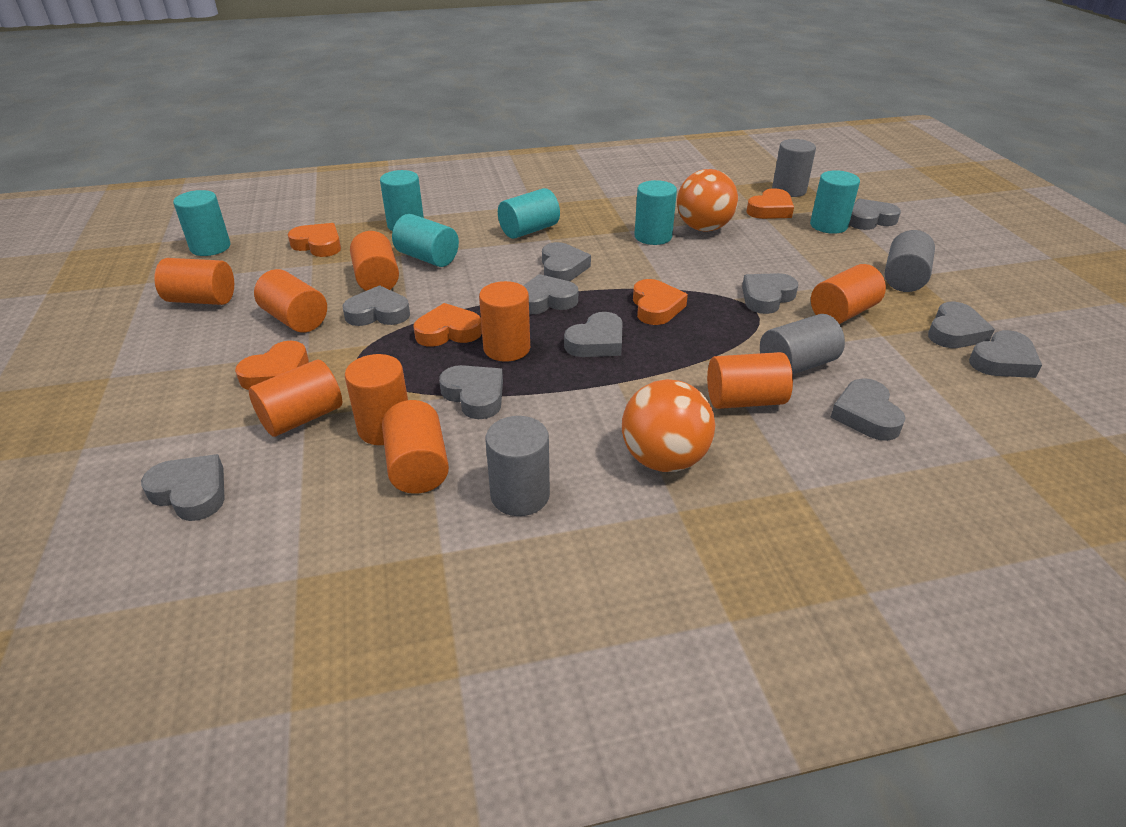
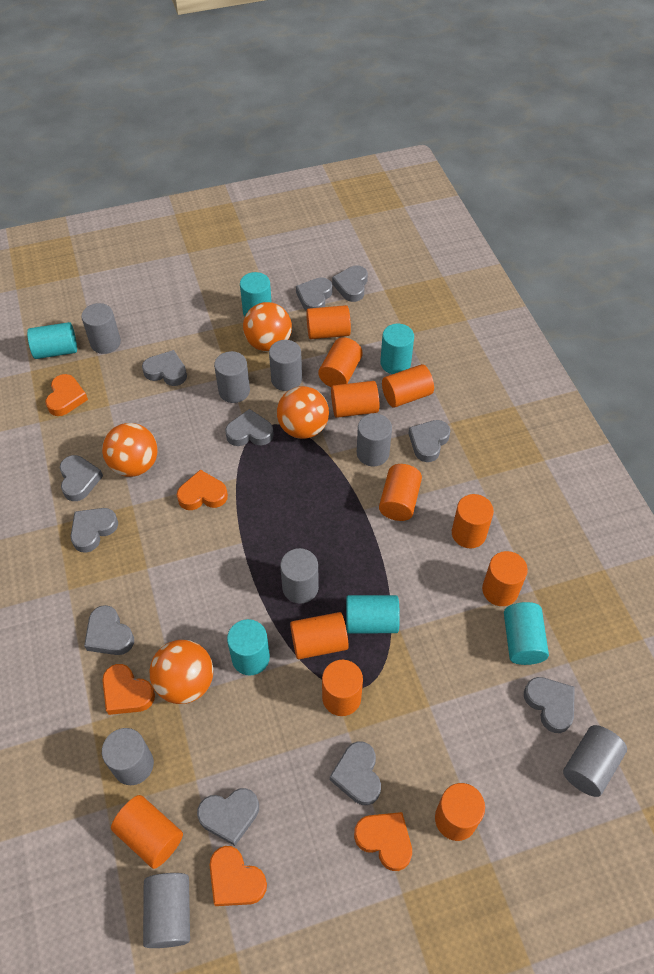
grey cylinder: 4 -> 8
orange ball: 2 -> 4
orange cylinder: 9 -> 11

